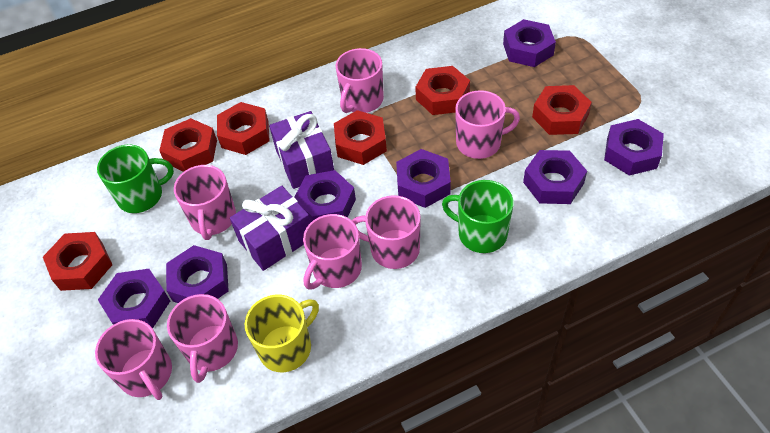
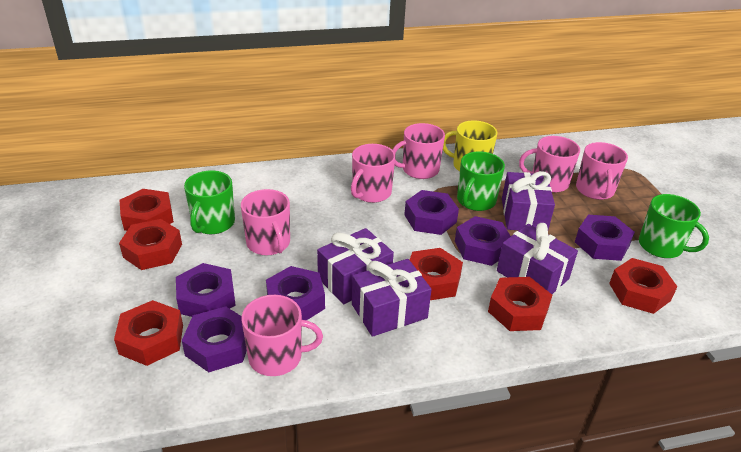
green mug: 2 -> 3
pink mug: 7 -> 6
purple gift: 2 -> 4
purple nut: 7 -> 6

